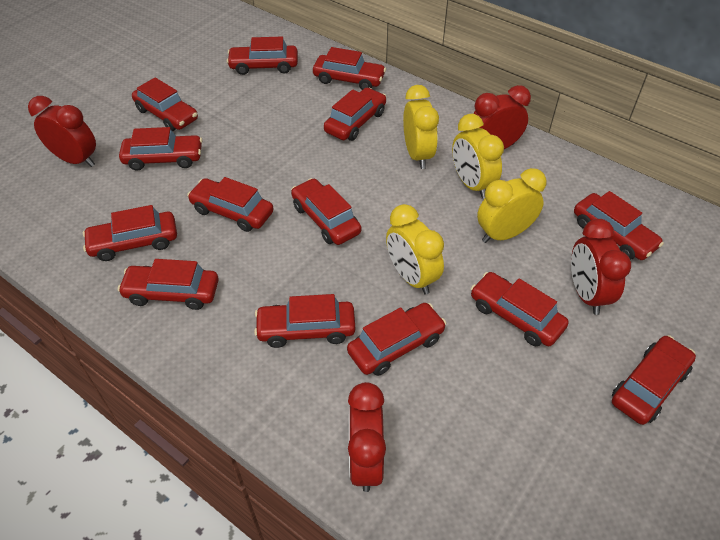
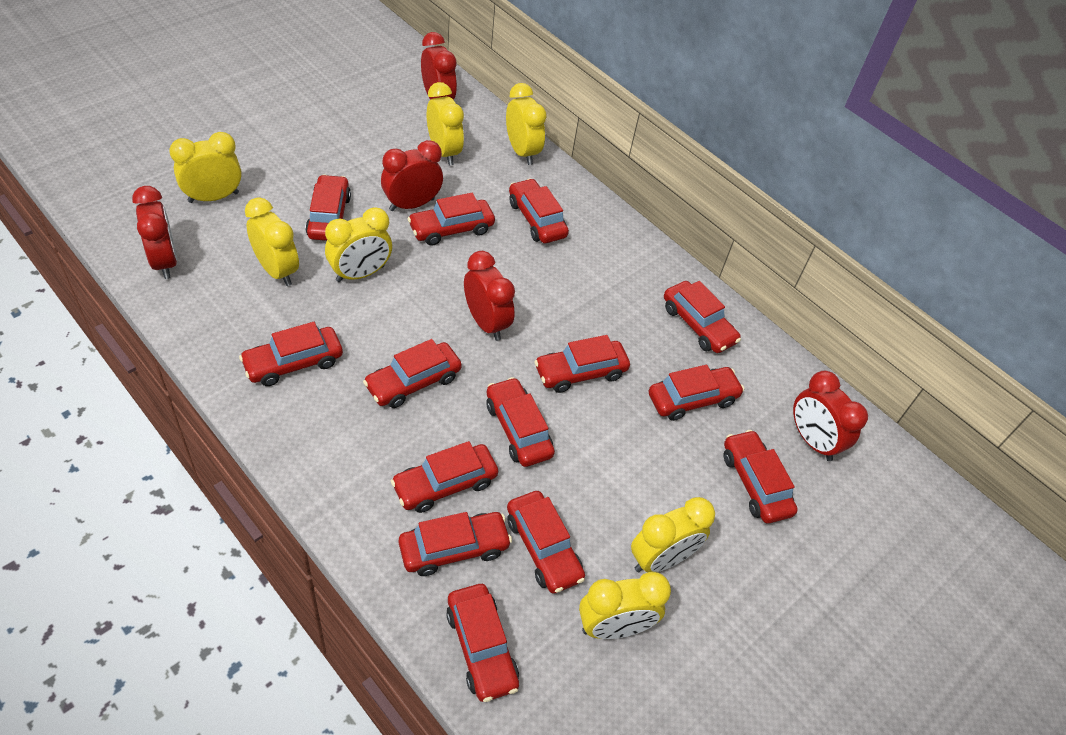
red clock: 4 -> 5
yellow clock: 4 -> 7

